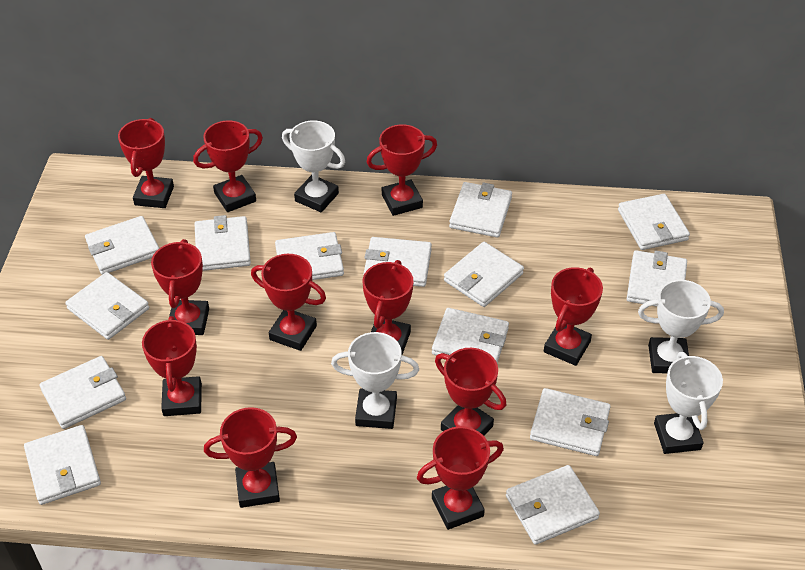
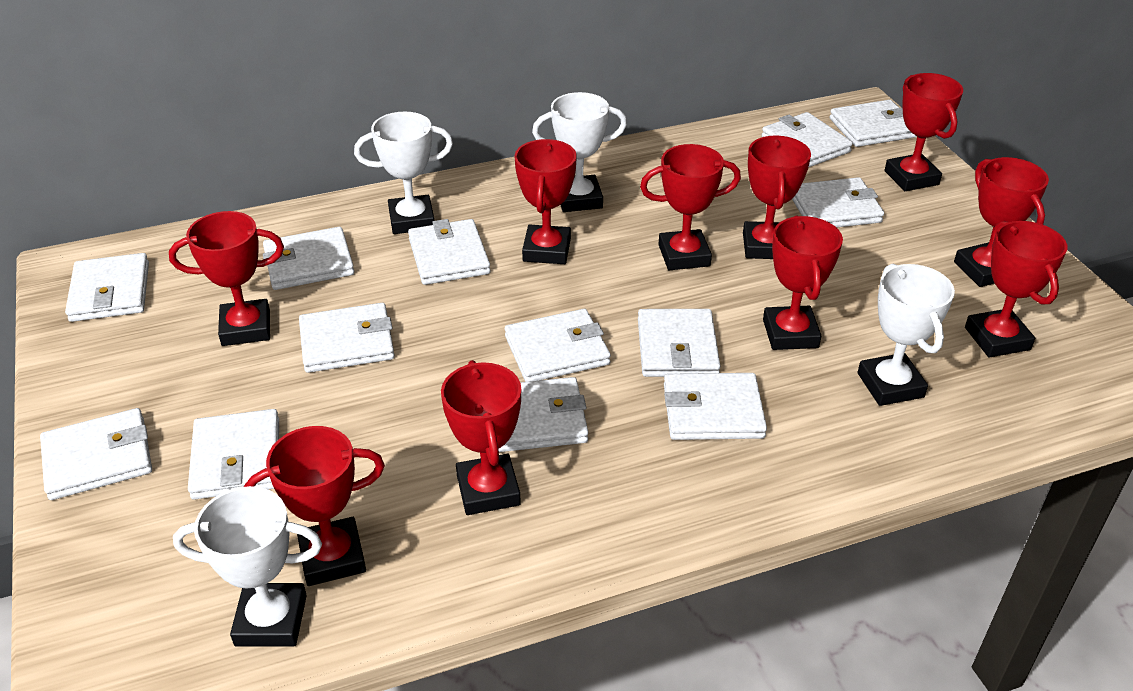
red trophy: 11 -> 10
white wallet: 14 -> 13

